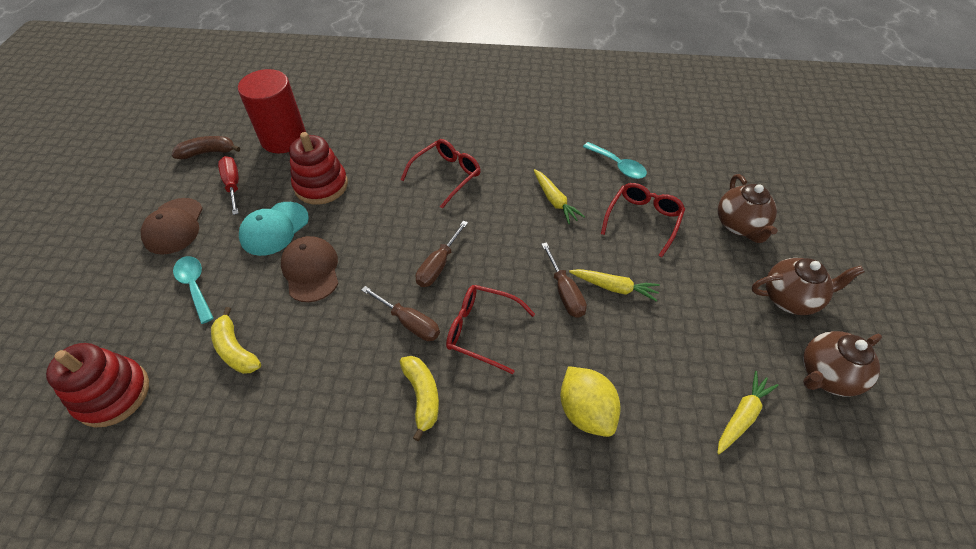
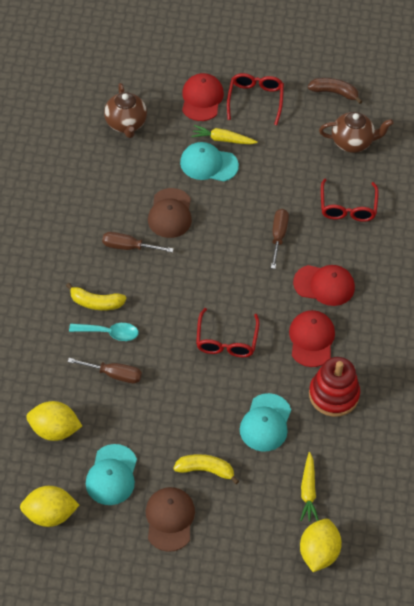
brown teapot: 3 -> 2
red cap: 0 -> 3
red cylinder: 1 -> 0
red screwdriver: 1 -> 0
red stacking toy: 2 -> 1
turquoise cap: 1 -> 3
turquoise spoon: 2 -> 1
yellow carrot: 3 -> 2
yellow lemon: 1 -> 3

